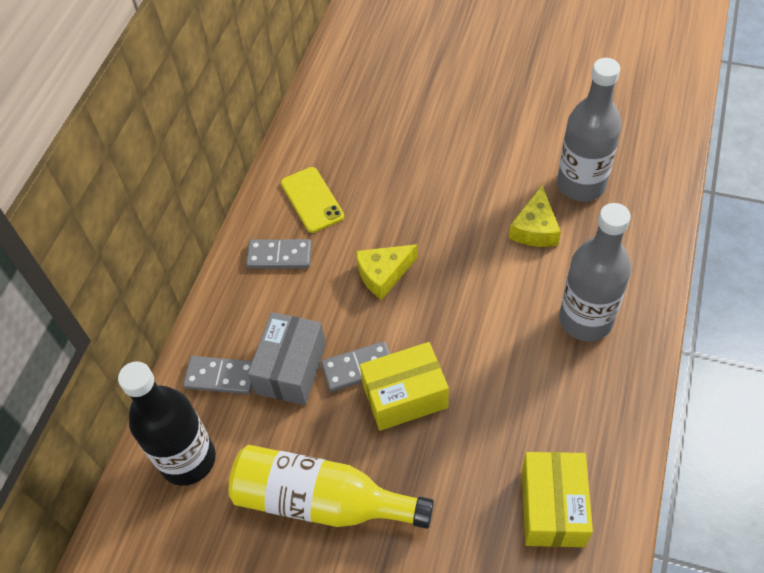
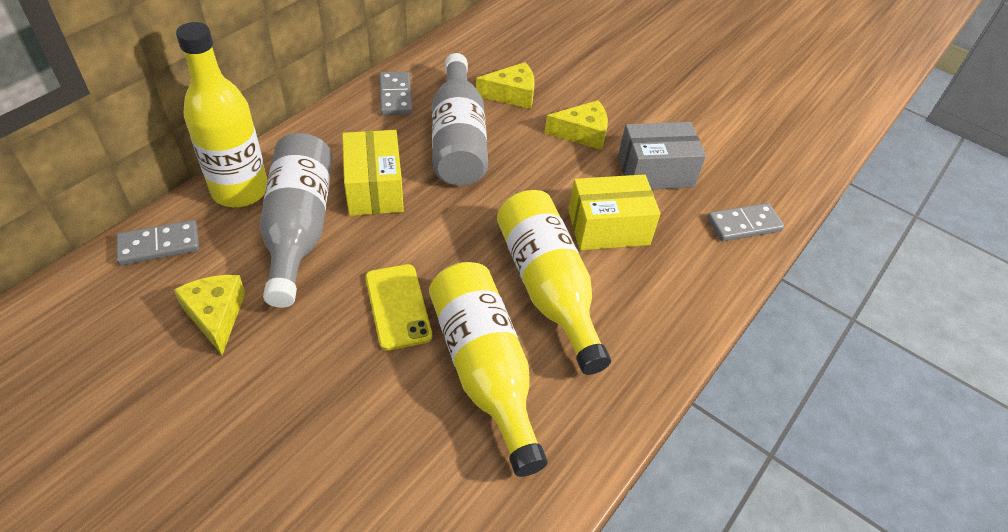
black bottle: 1 -> 0
yellow bottle: 1 -> 3
yellow cheese: 2 -> 3

